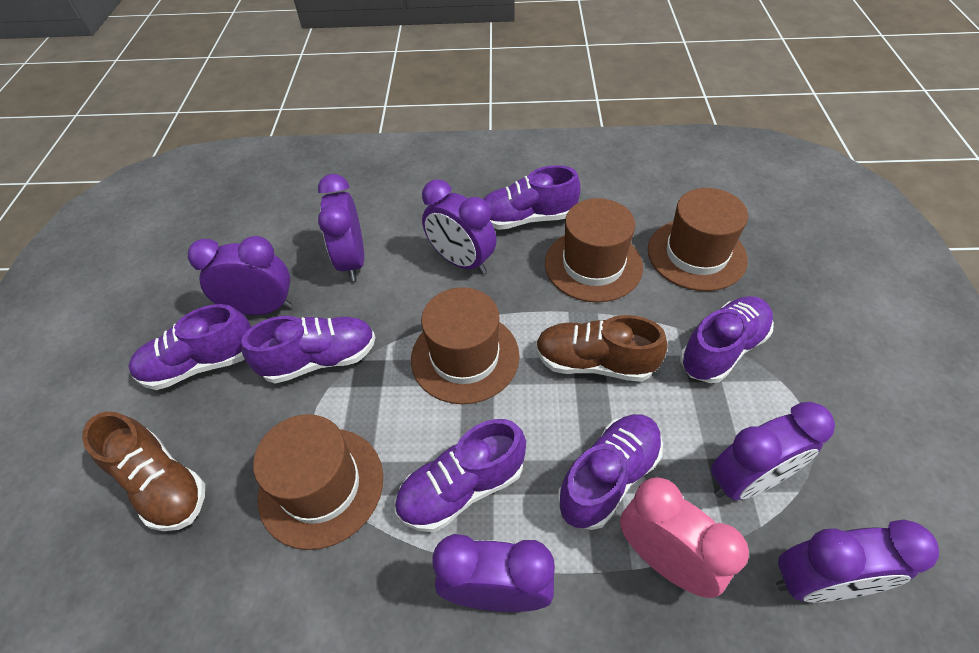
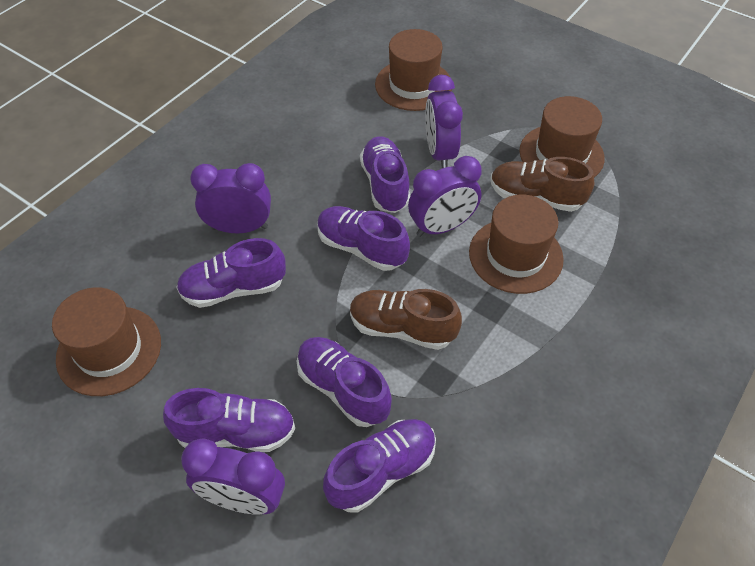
pink clock: 1 -> 0
purple clock: 6 -> 4

